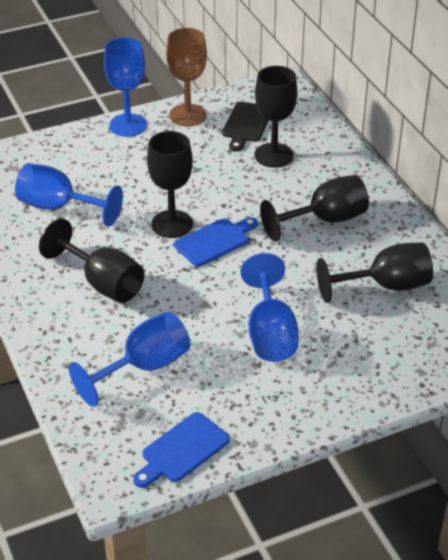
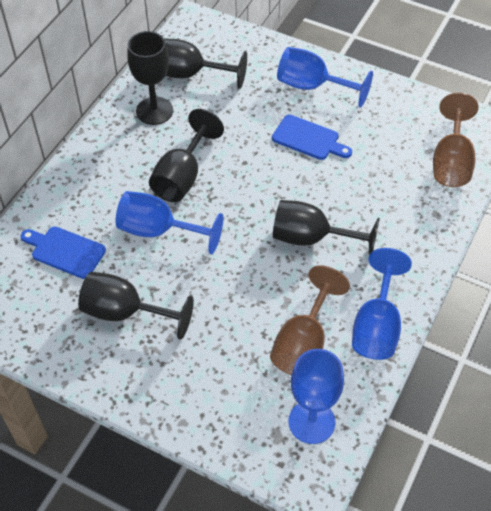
black cutting board: 1 -> 0
brown goblet: 1 -> 2

